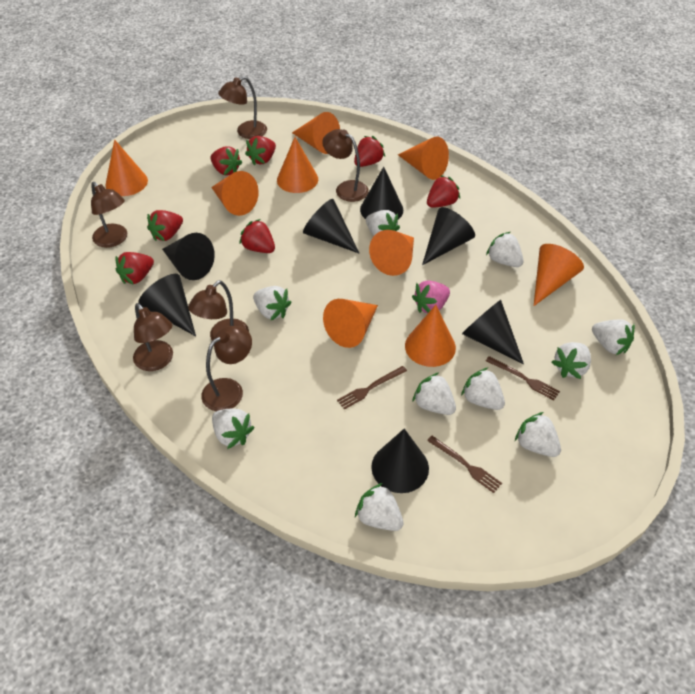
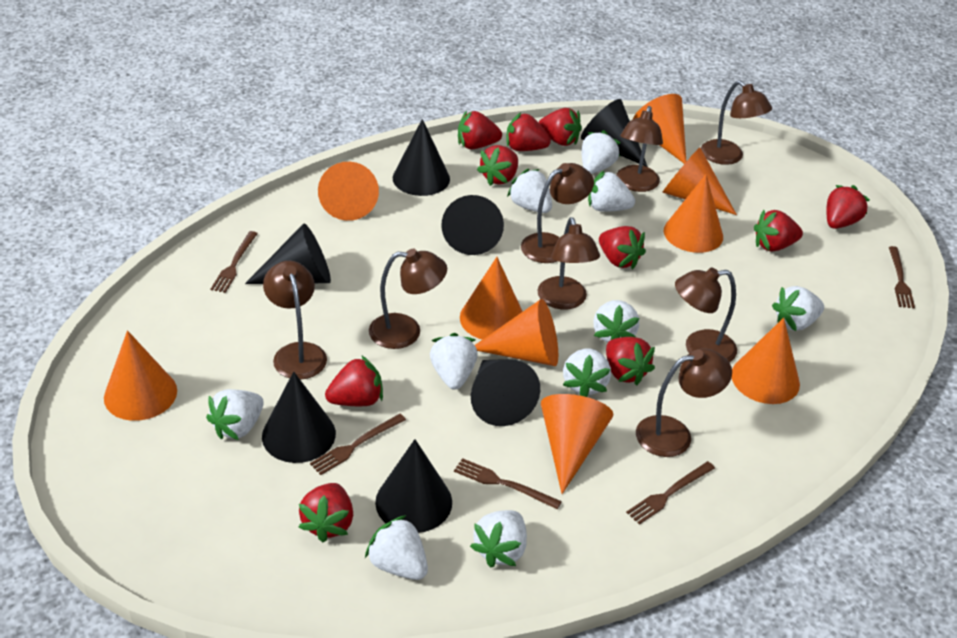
brown fork: 3 -> 5
brown lamp: 6 -> 8
pink strawberry: 1 -> 0
red strawberry: 7 -> 10

